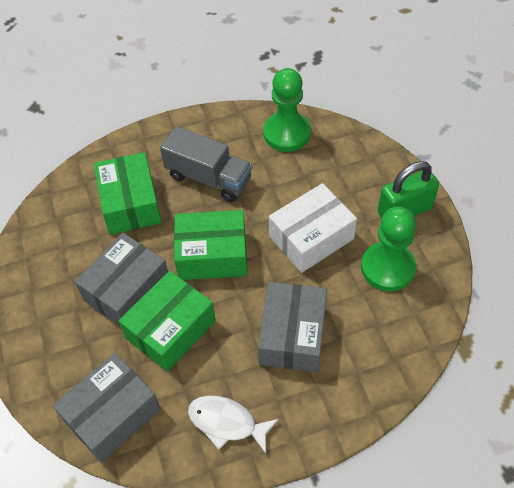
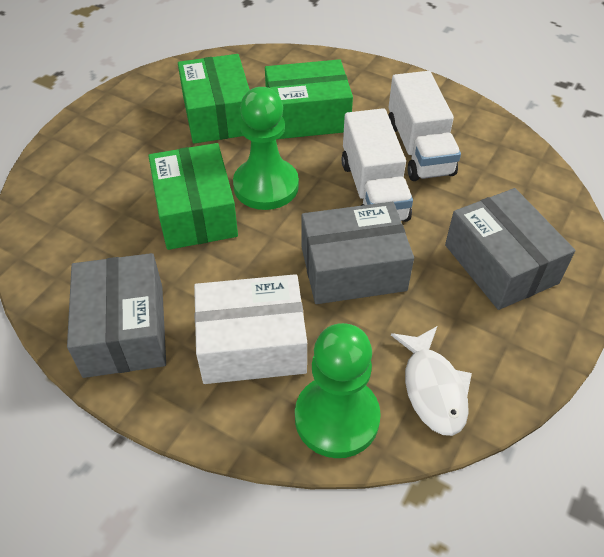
green padlock: 1 -> 0
grey truck: 1 -> 0
white truck: 0 -> 2

